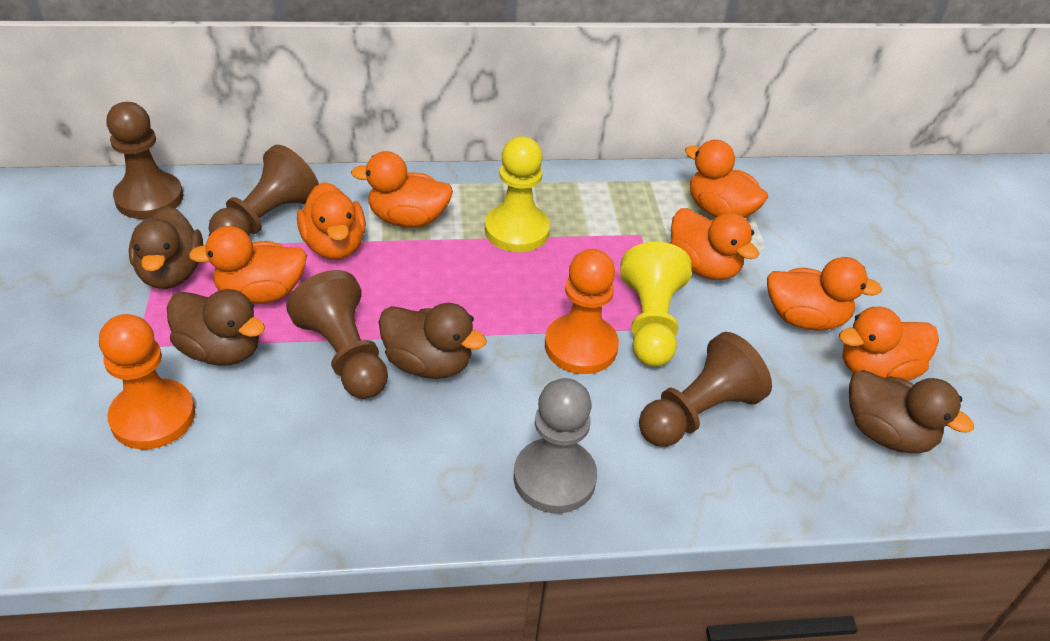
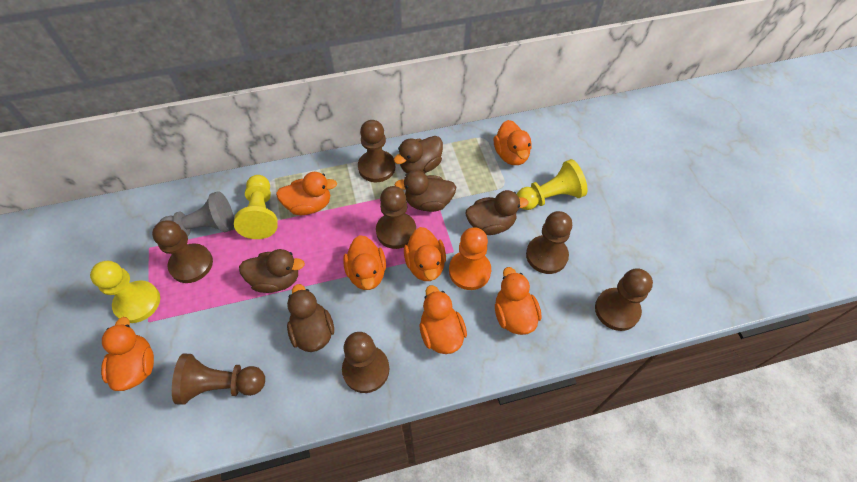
brown duck: 4 -> 5
brown pawn: 4 -> 7
orange pawn: 2 -> 1
yellow pawn: 2 -> 3

